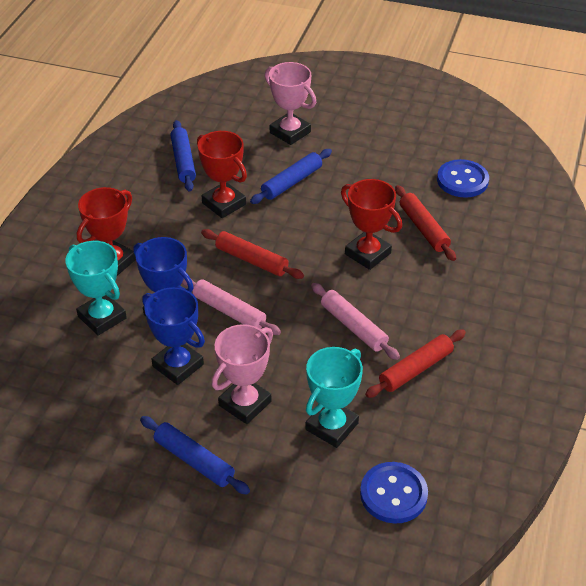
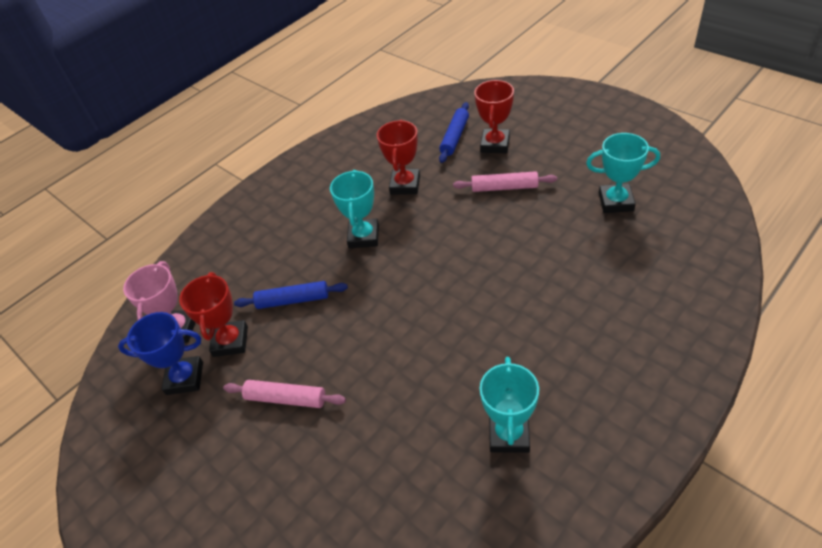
blue button: 2 -> 0
blue rolling pin: 3 -> 2
blue trophy: 2 -> 1
pink trophy: 2 -> 1
red rolling pin: 3 -> 0
turquoise trophy: 2 -> 3

